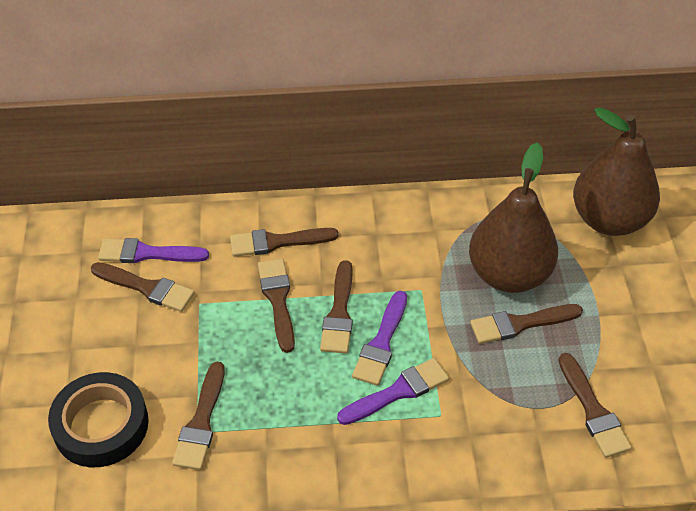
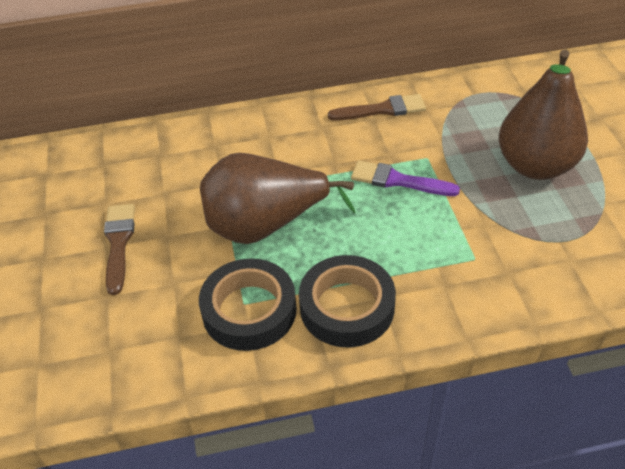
black tape: 1 -> 2
brown brush: 7 -> 2
purple brush: 3 -> 1

